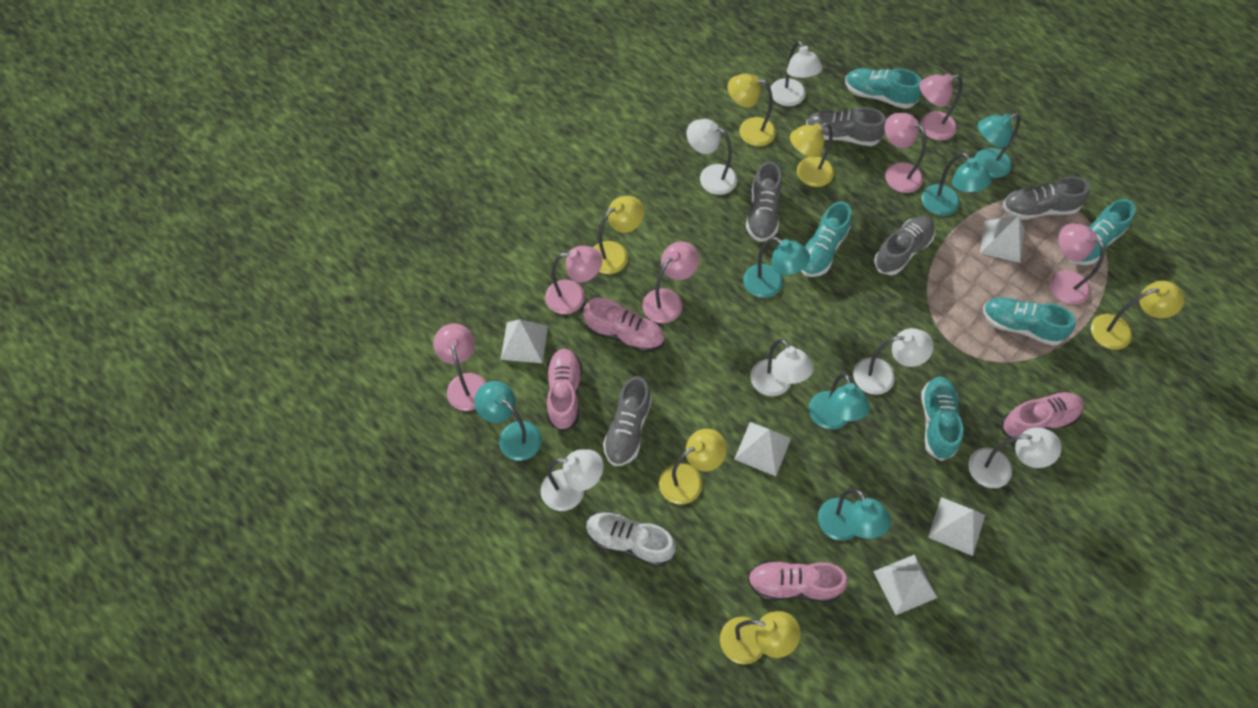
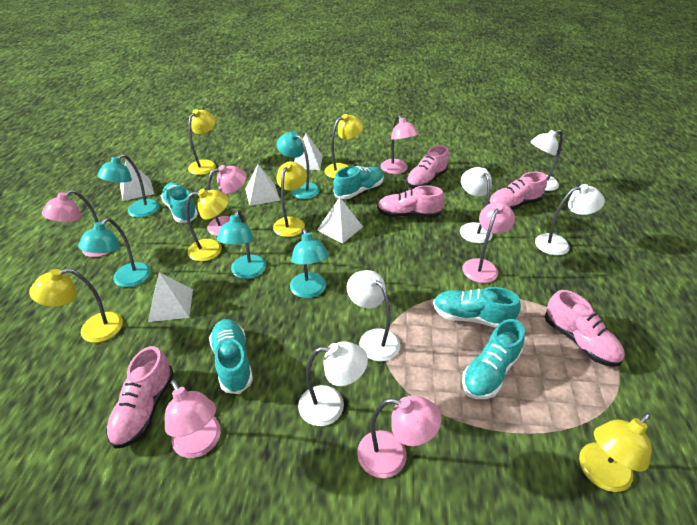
grey shoe: 5 -> 0
pink shoe: 4 -> 5
turquoise lamp: 6 -> 5
white lamp: 6 -> 5
white shoe: 1 -> 0

